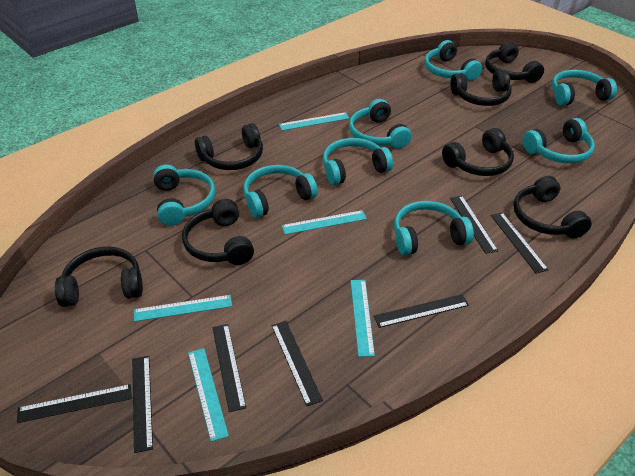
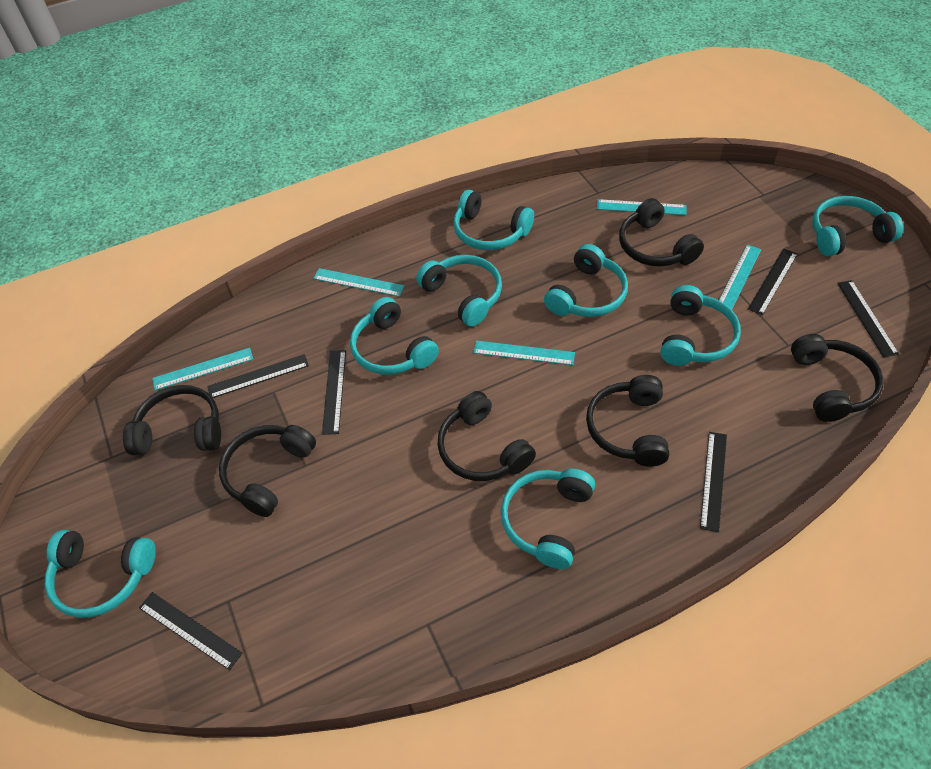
black headphones: 7 -> 6
black ruler: 7 -> 6

